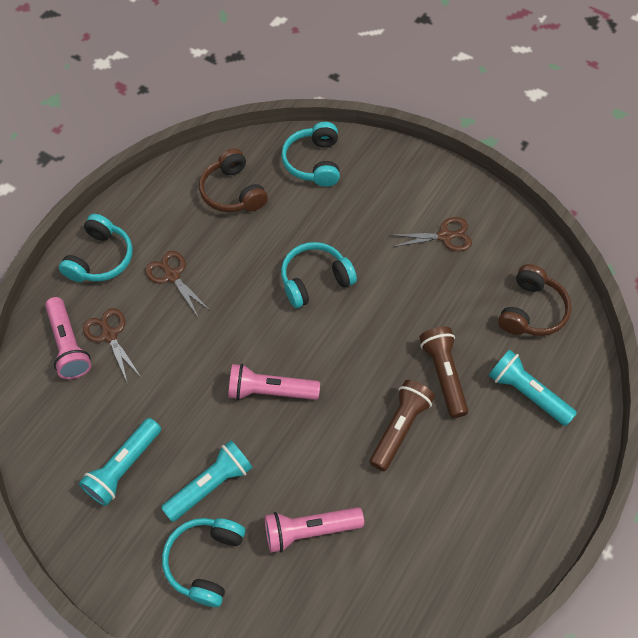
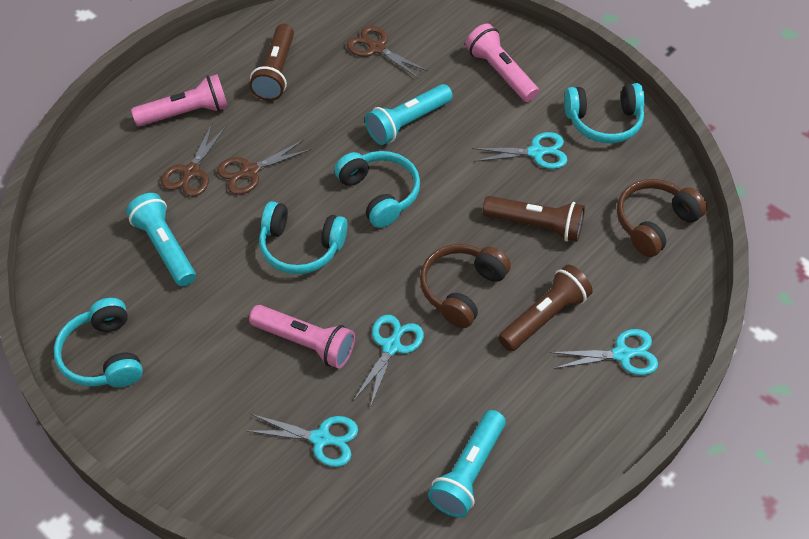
brown flashlight: 2 -> 3
turquoise scissors: 0 -> 4

